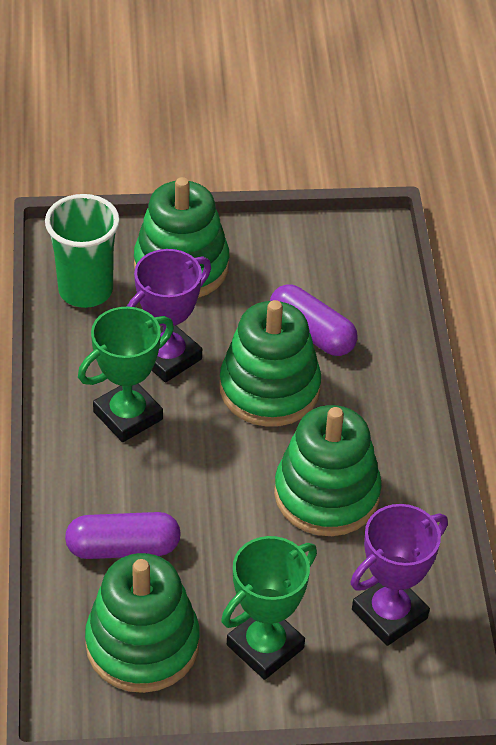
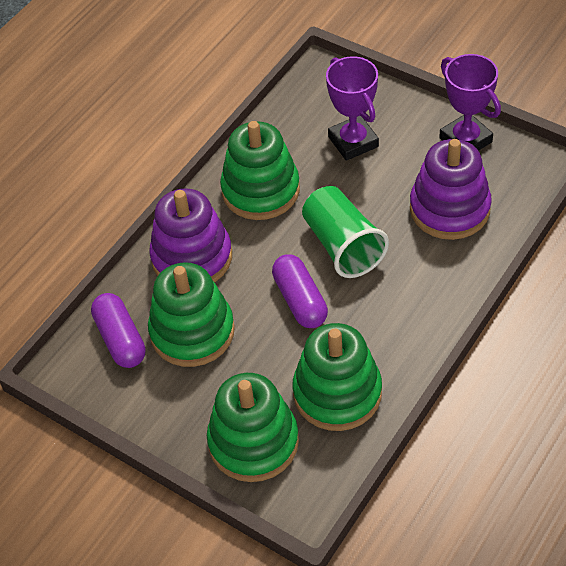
green trophy: 2 -> 0
purple stacking toy: 0 -> 2

